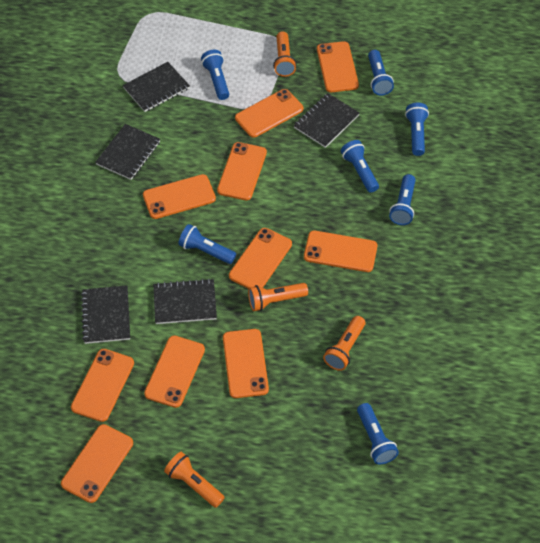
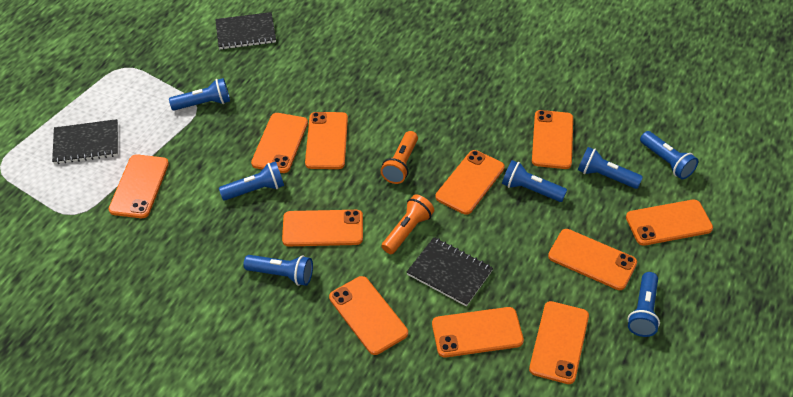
black notebook: 5 -> 3
orange flashlight: 4 -> 2
orange phone: 10 -> 11

